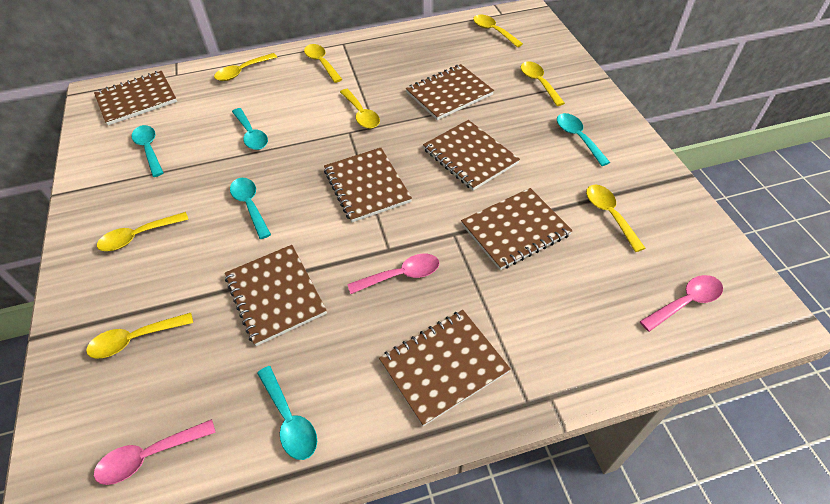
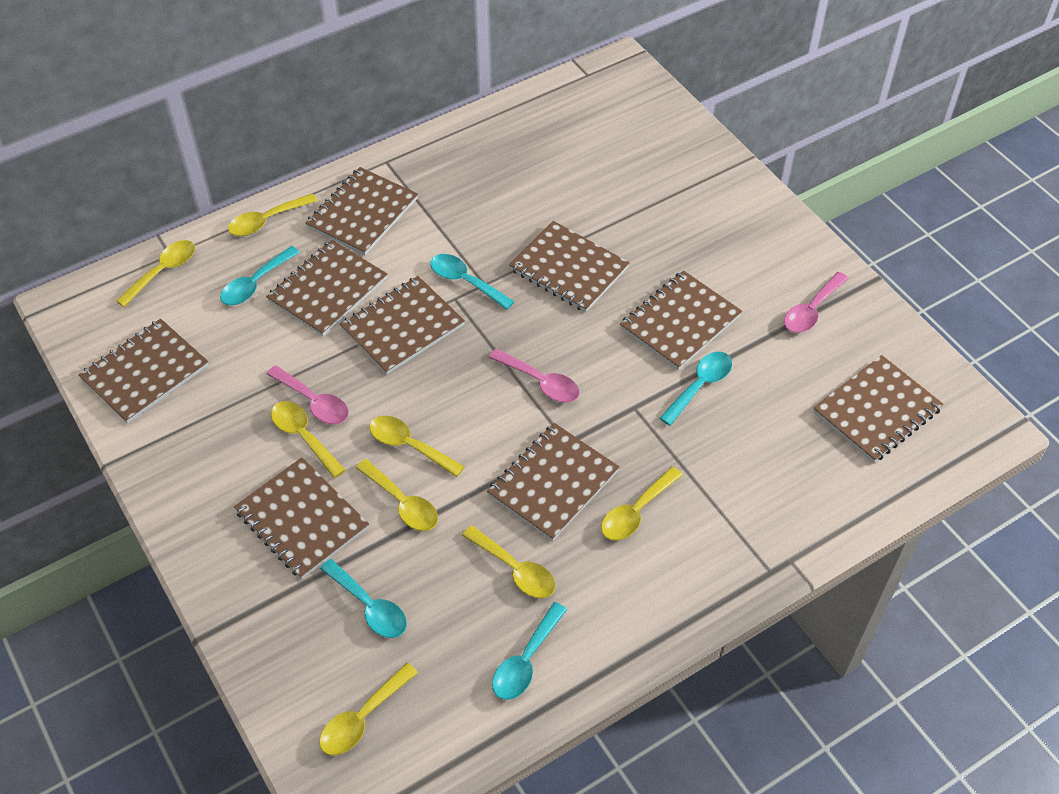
brown notebook: 7 -> 9

